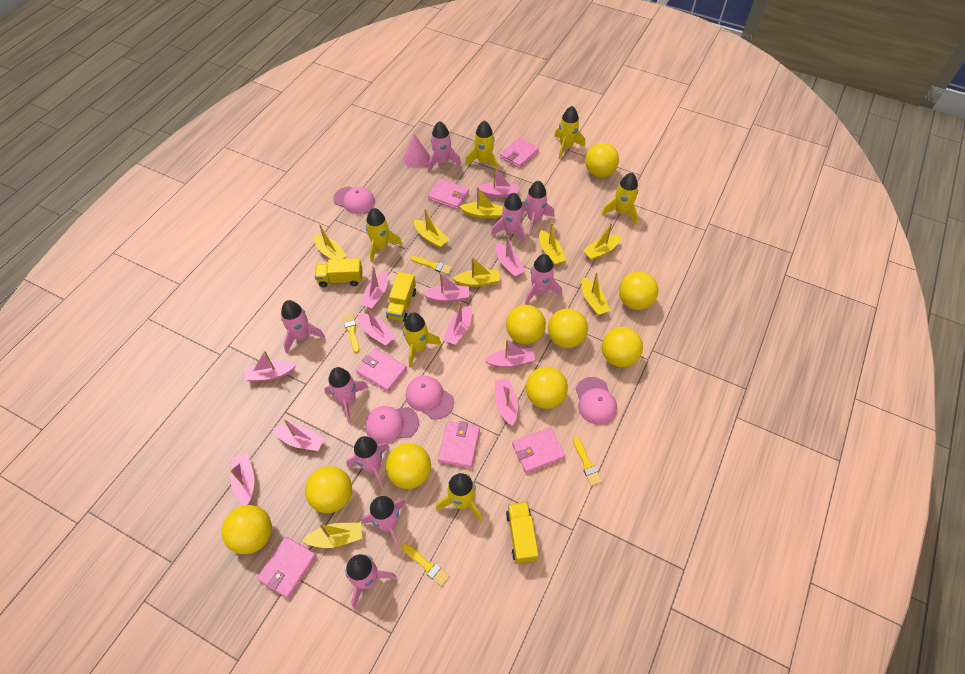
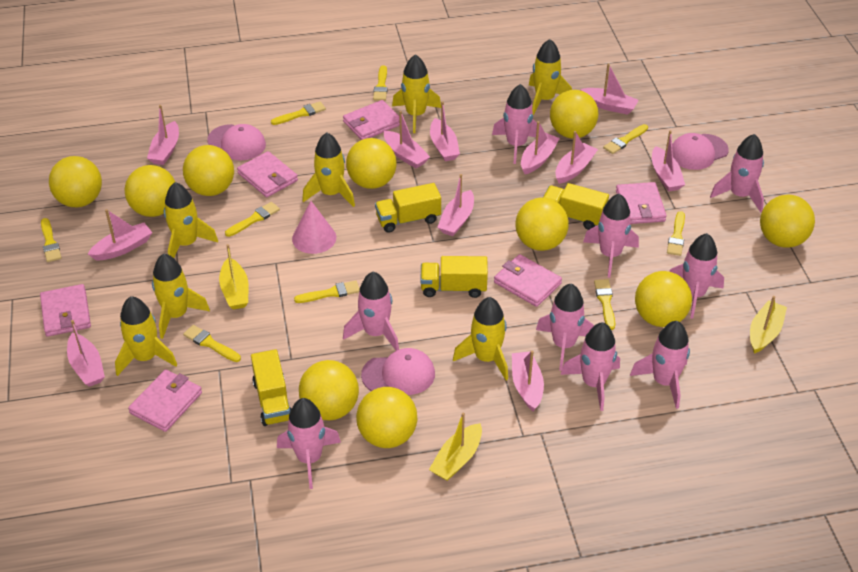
pink cap: 4 -> 3
yellow ball: 9 -> 10
yellow boat: 8 -> 3
yellow brush: 4 -> 9
yellow rocket: 6 -> 7
yellow truck: 3 -> 4

